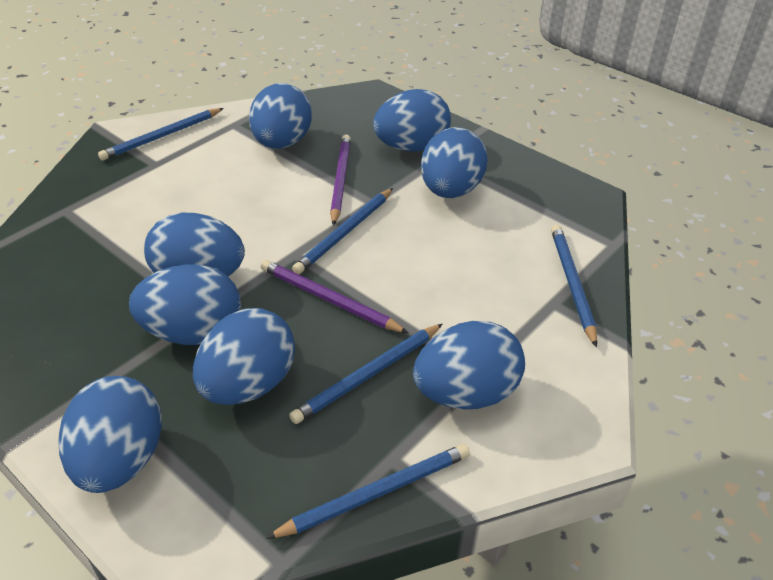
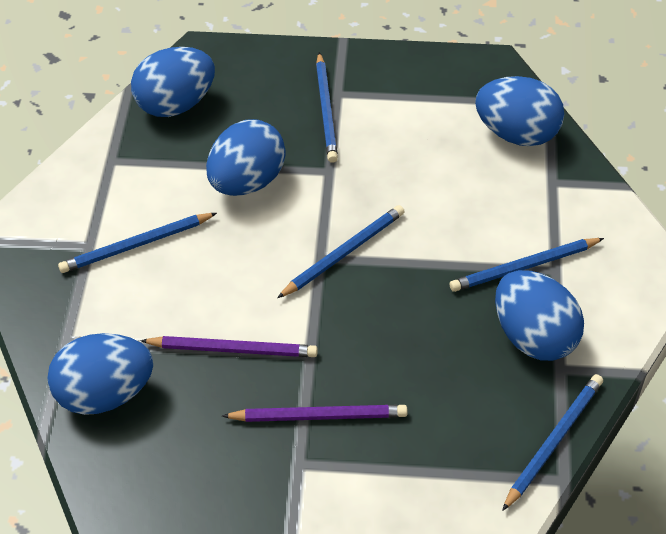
blue egg: 8 -> 5

